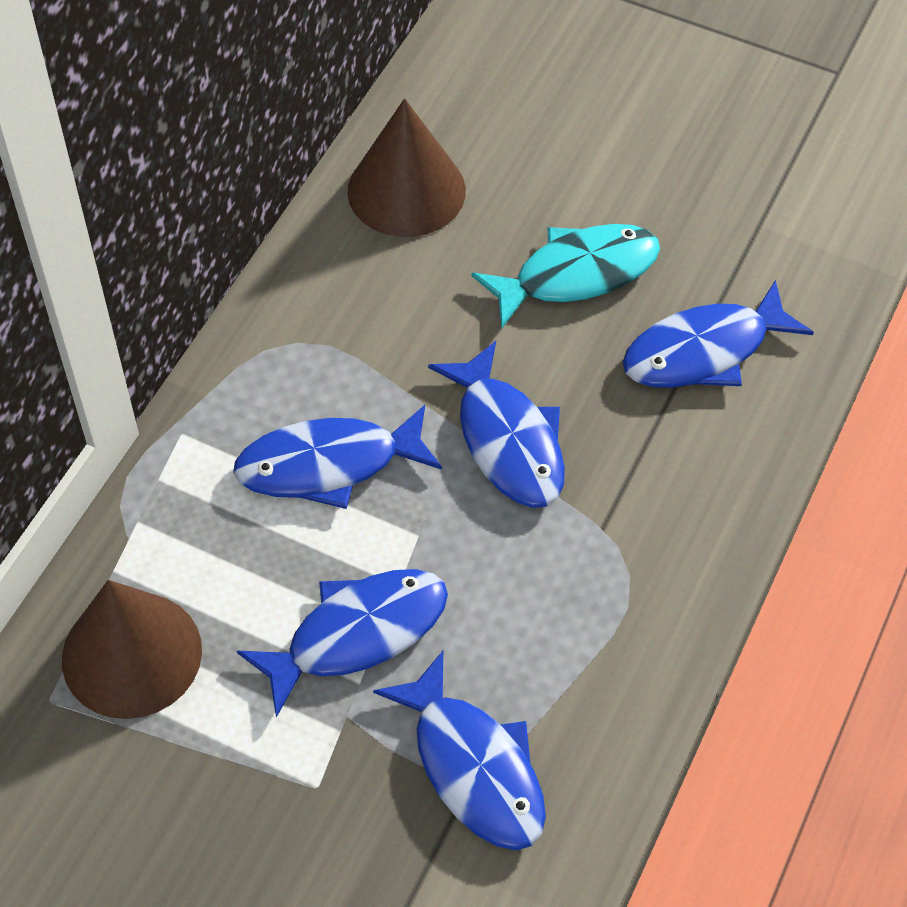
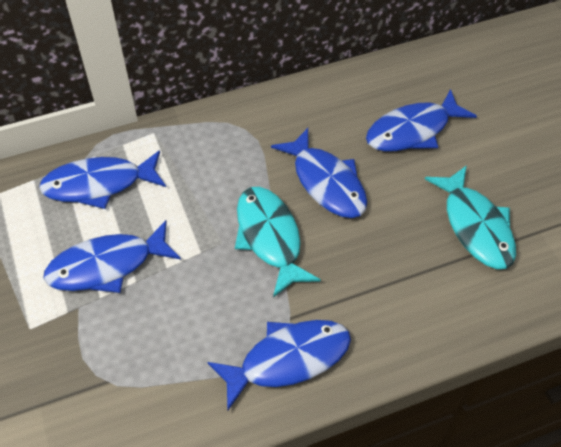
brown cone: 2 -> 0
turquoise fish: 1 -> 2

